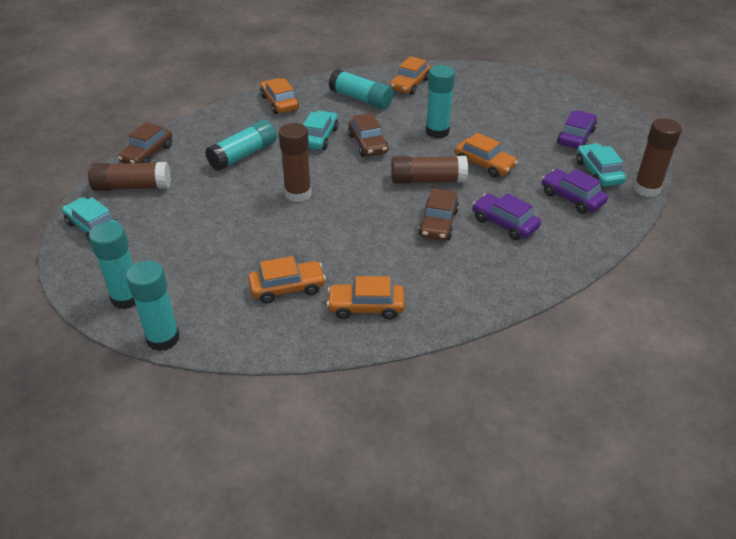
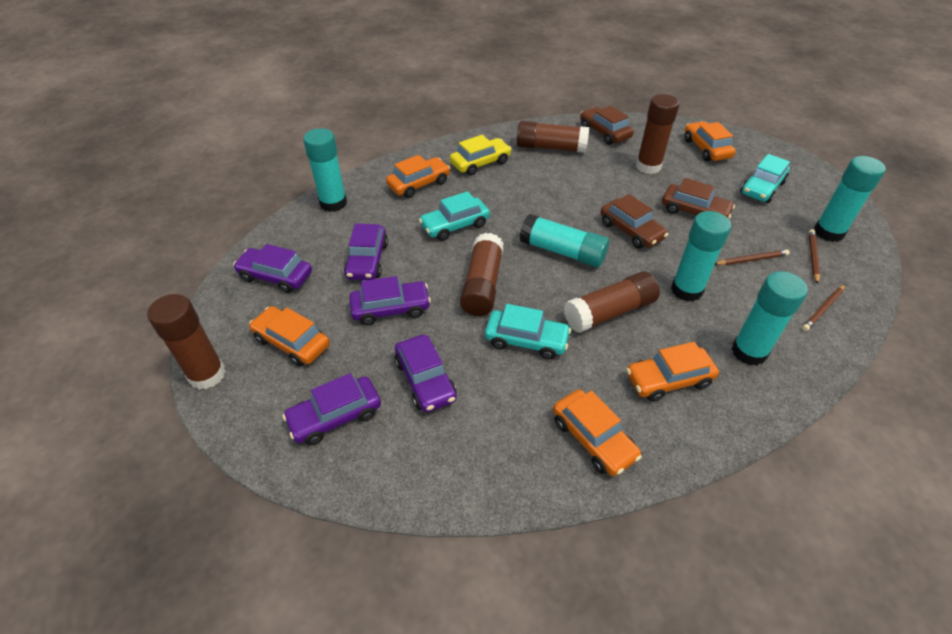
brown glue stick: 4 -> 5
brown pencil: 0 -> 3
purple car: 3 -> 5
yellow car: 0 -> 1

